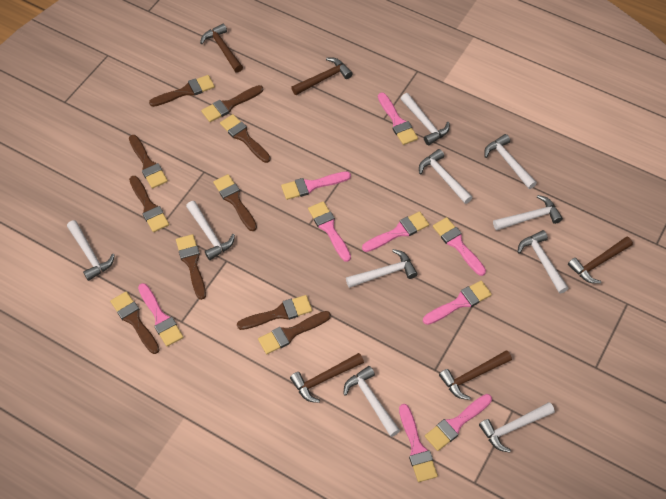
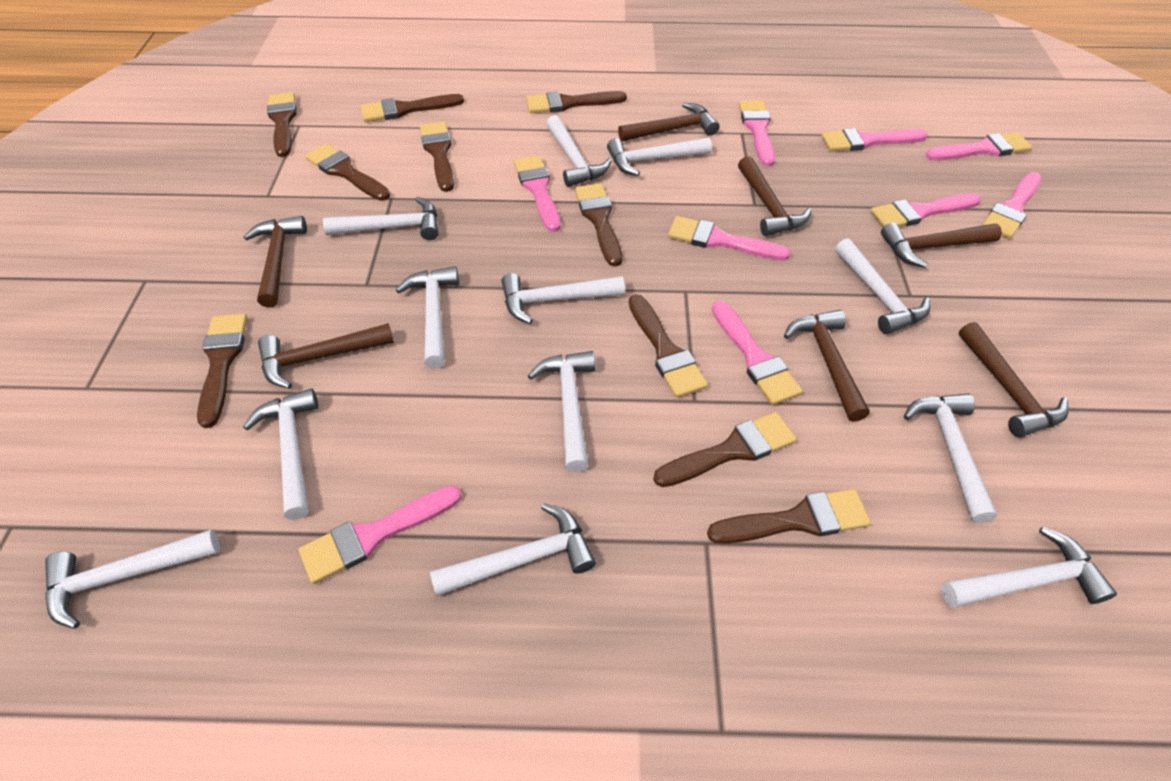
brown hammer: 5 -> 7
white hammer: 10 -> 12

